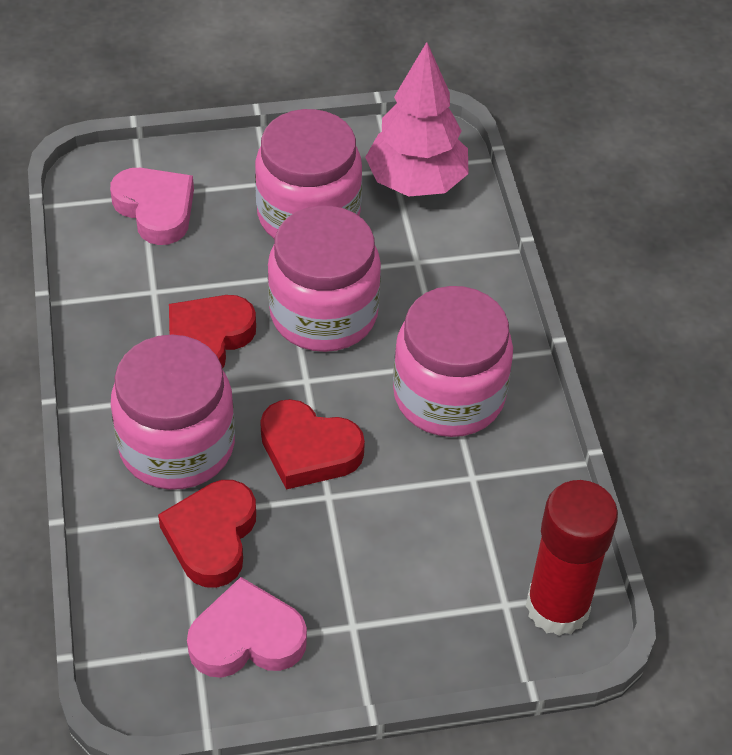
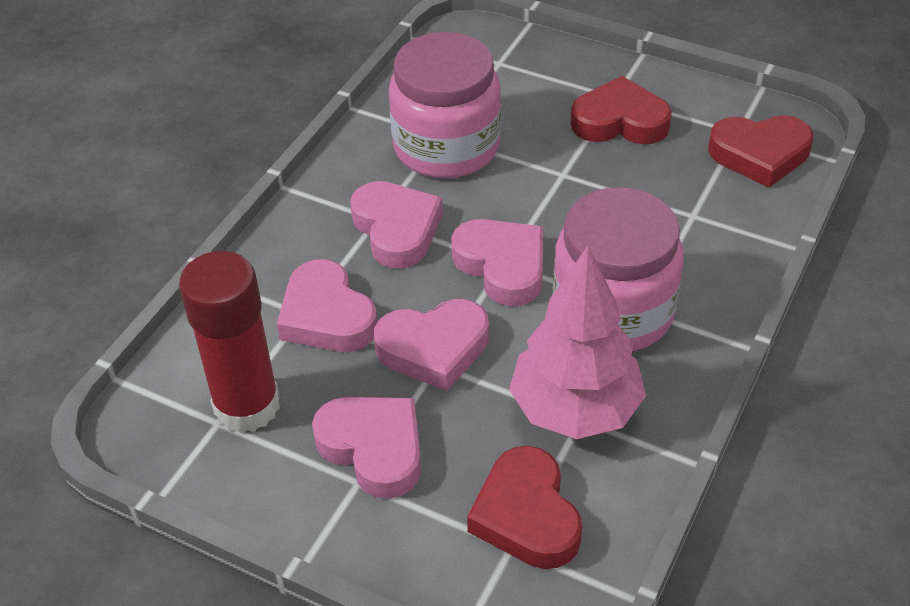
pink heart: 2 -> 5
pink jar: 4 -> 2

